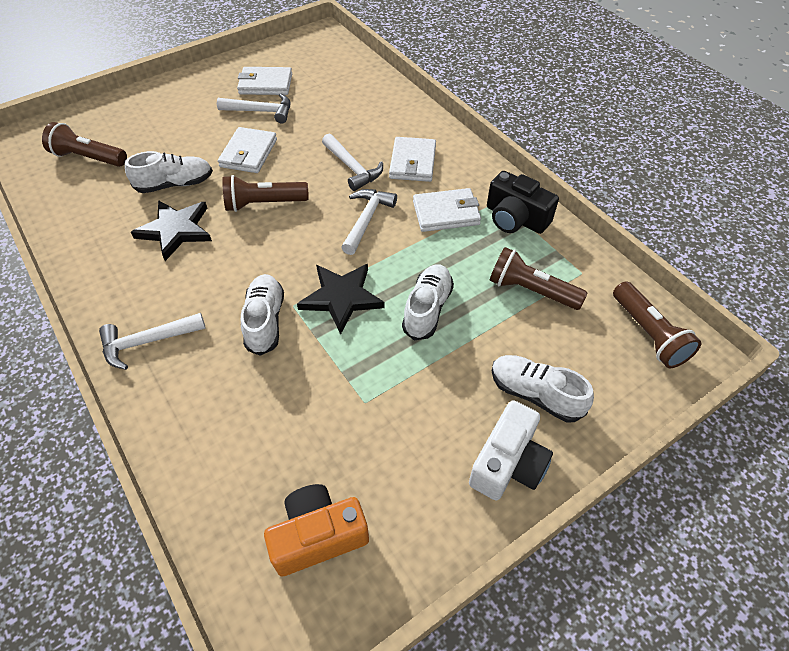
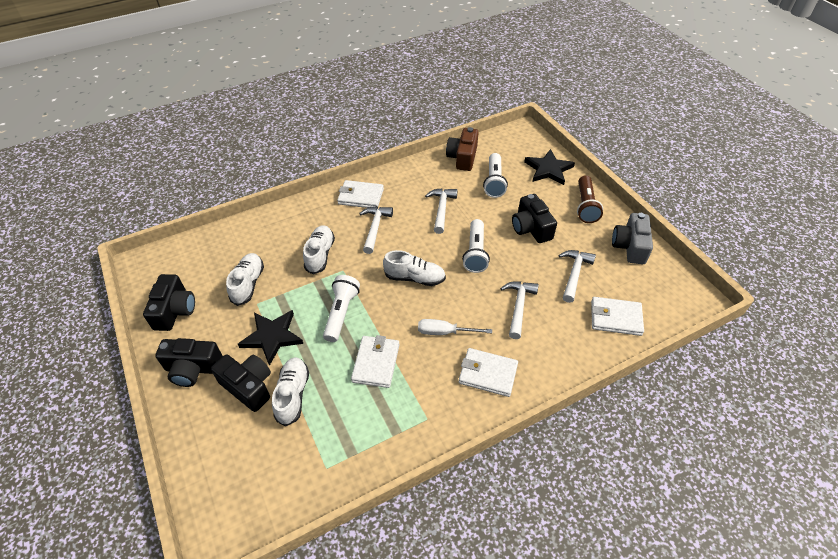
black camera: 1 -> 4
brown camera: 0 -> 1
brown flashlight: 4 -> 1
grey camera: 0 -> 1
orange camera: 1 -> 0
white camera: 1 -> 0
white flashlight: 0 -> 3
white screwdriver: 0 -> 1

